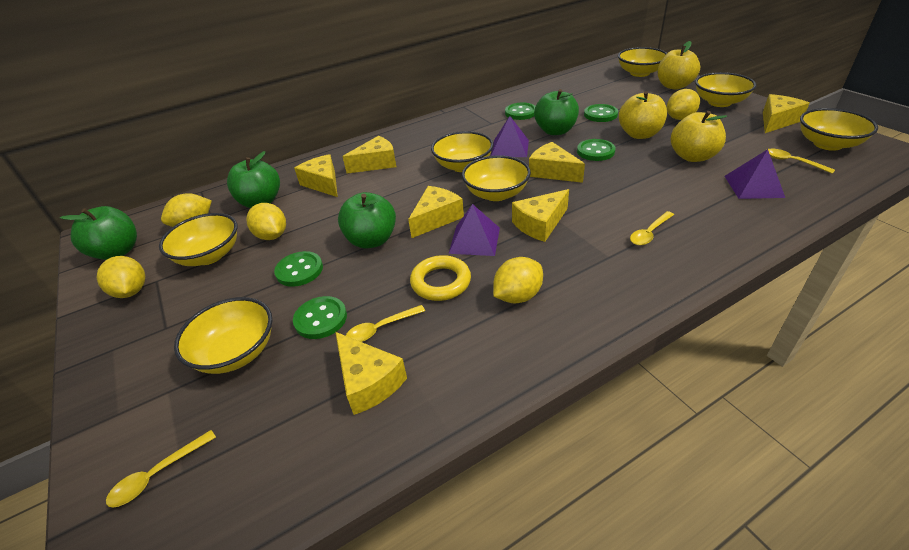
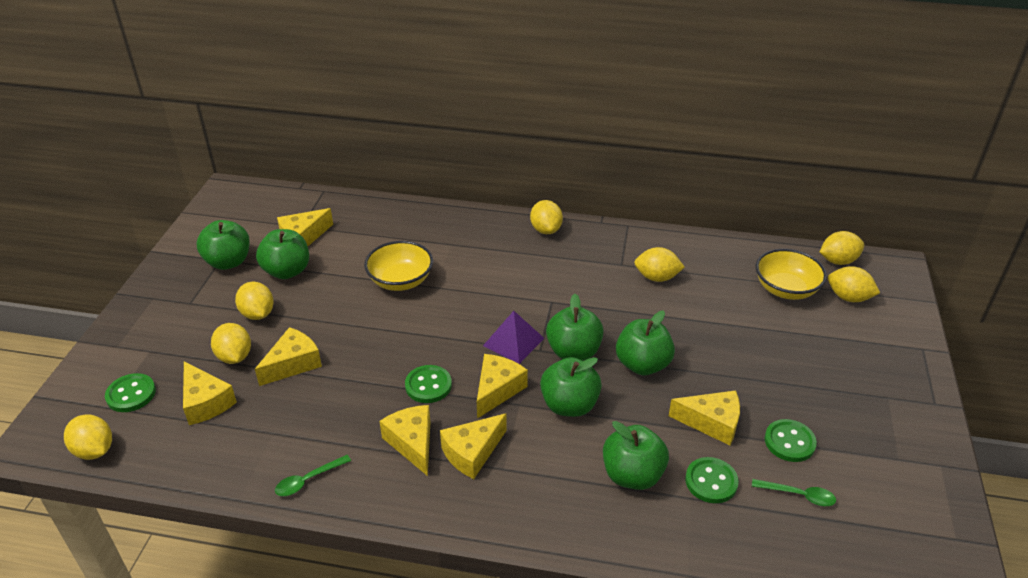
green apple: 4 -> 6
green button: 5 -> 4
green spoon: 0 -> 2
purple pyramid: 3 -> 1
yellow apple: 3 -> 0
yellow bowl: 7 -> 2
yellow lemon: 5 -> 7
yellow ring: 1 -> 0
yellow spoon: 4 -> 0

